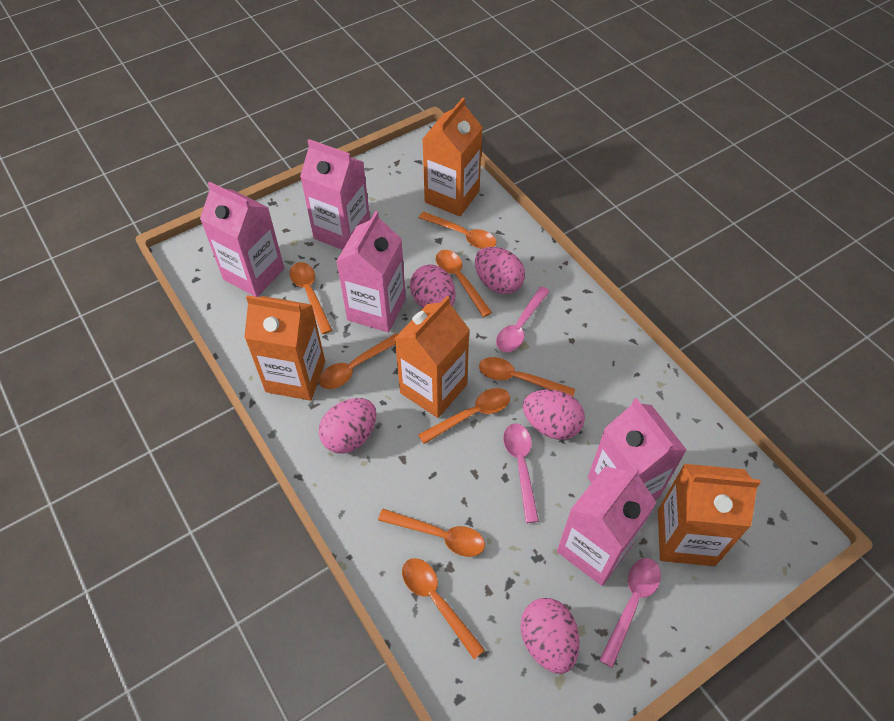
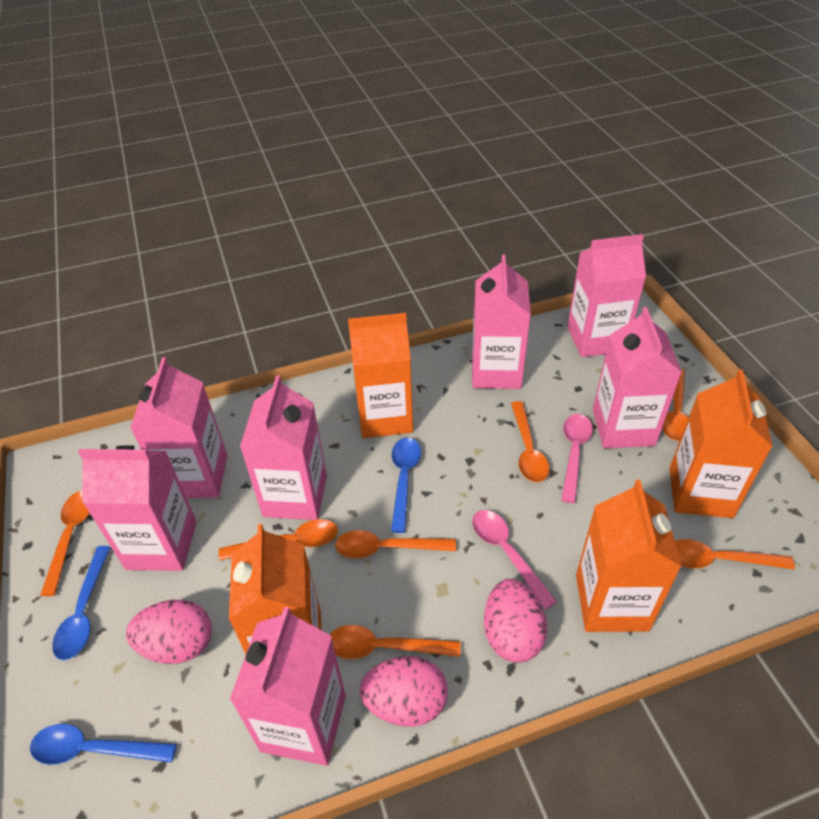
blue spoon: 0 -> 3
orange spoon: 8 -> 7
pink carton: 5 -> 7
pink egg: 5 -> 3
pink spoon: 3 -> 2

